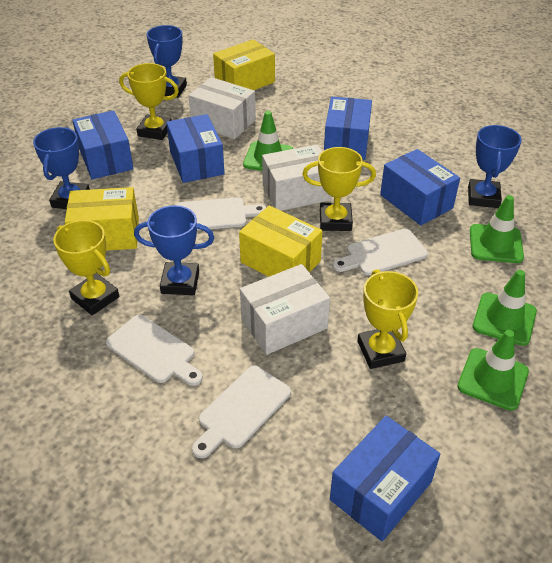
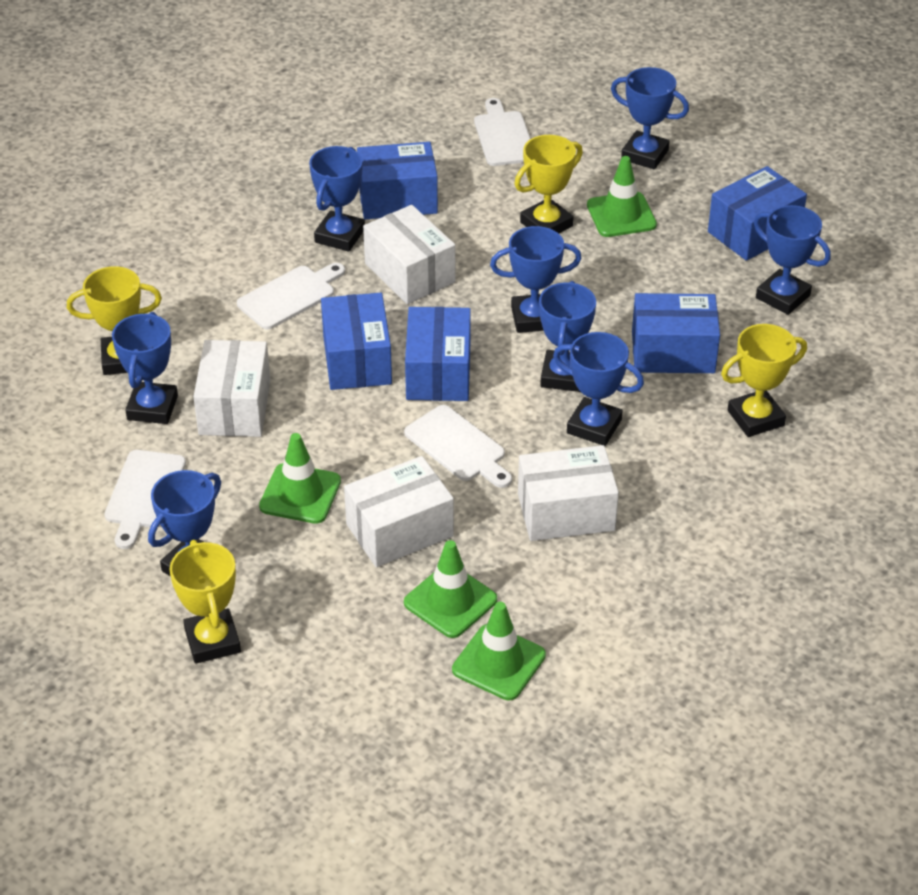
blue trophy: 4 -> 8
white box: 3 -> 4
yellow box: 3 -> 0

